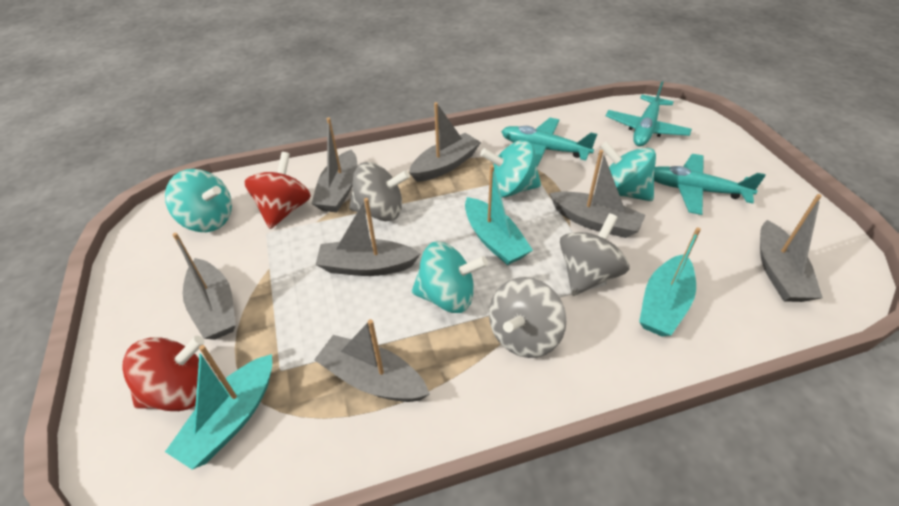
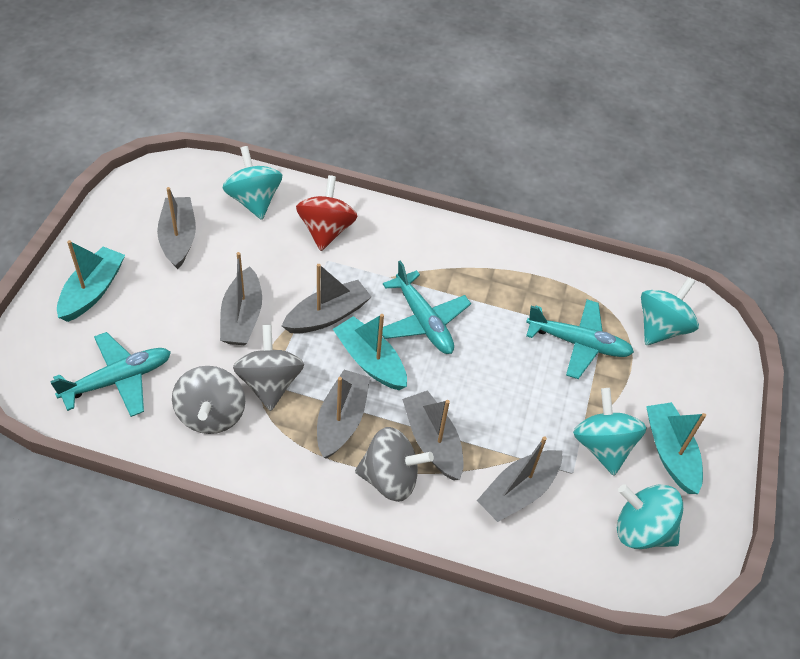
grey boat: 7 -> 6
red spinning top: 2 -> 1

